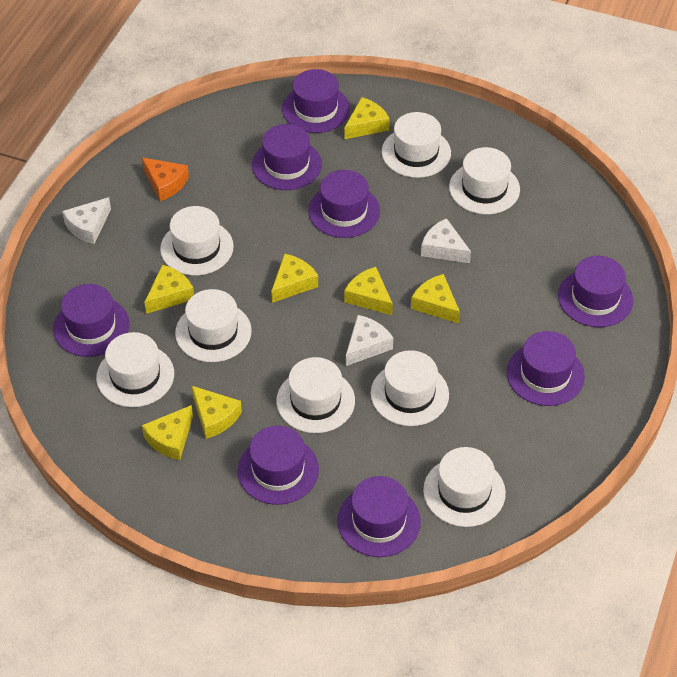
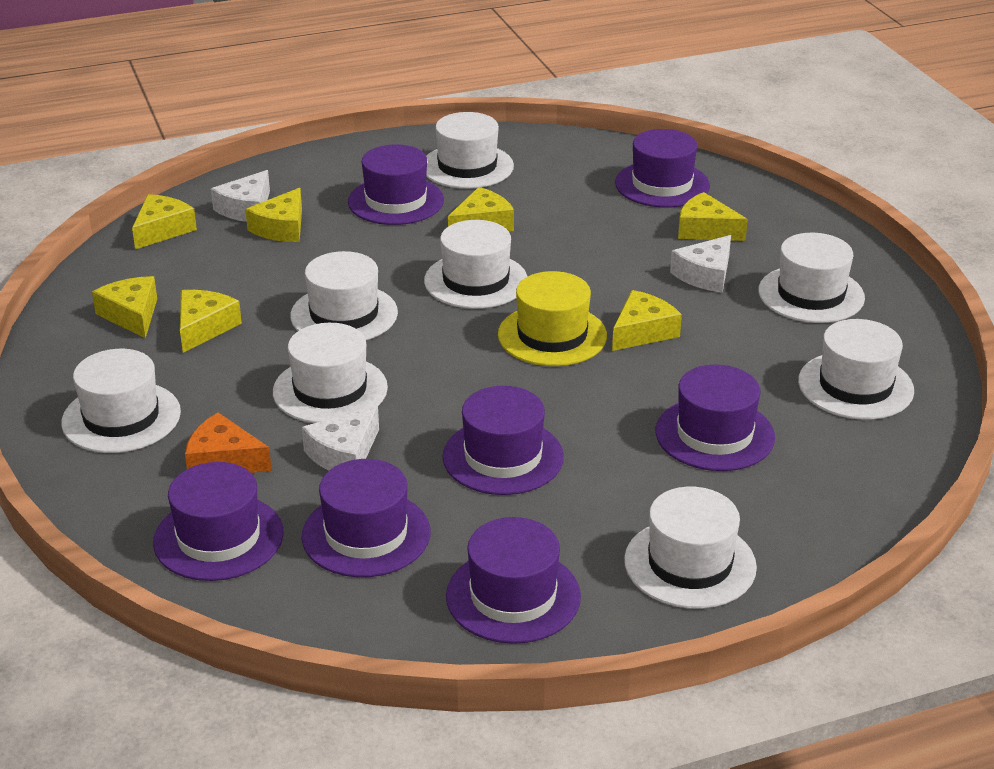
purple hat: 8 -> 7
yellow hat: 0 -> 1

